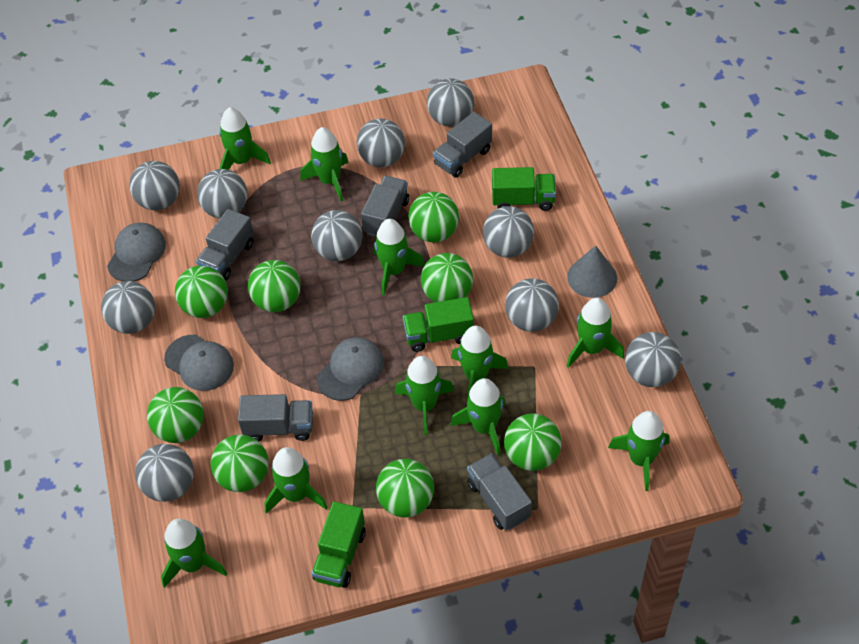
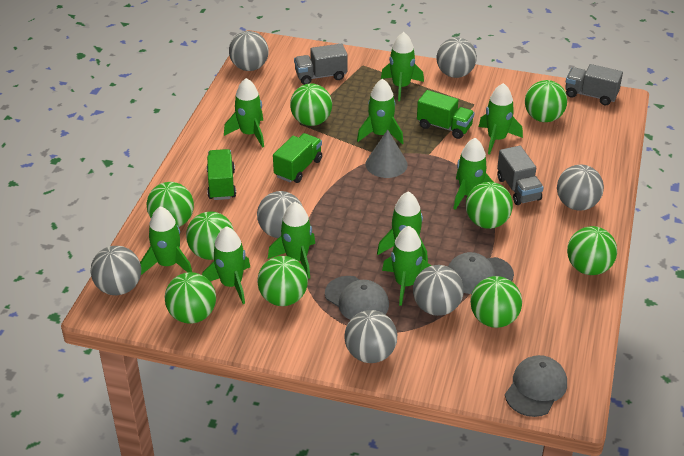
green ball: 8 -> 9
grey ball: 10 -> 7
grey truck: 5 -> 3

